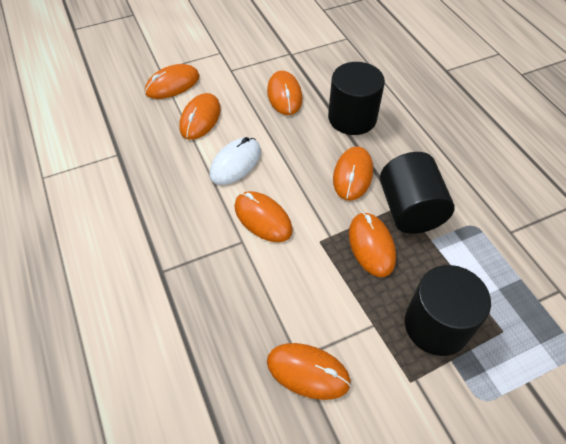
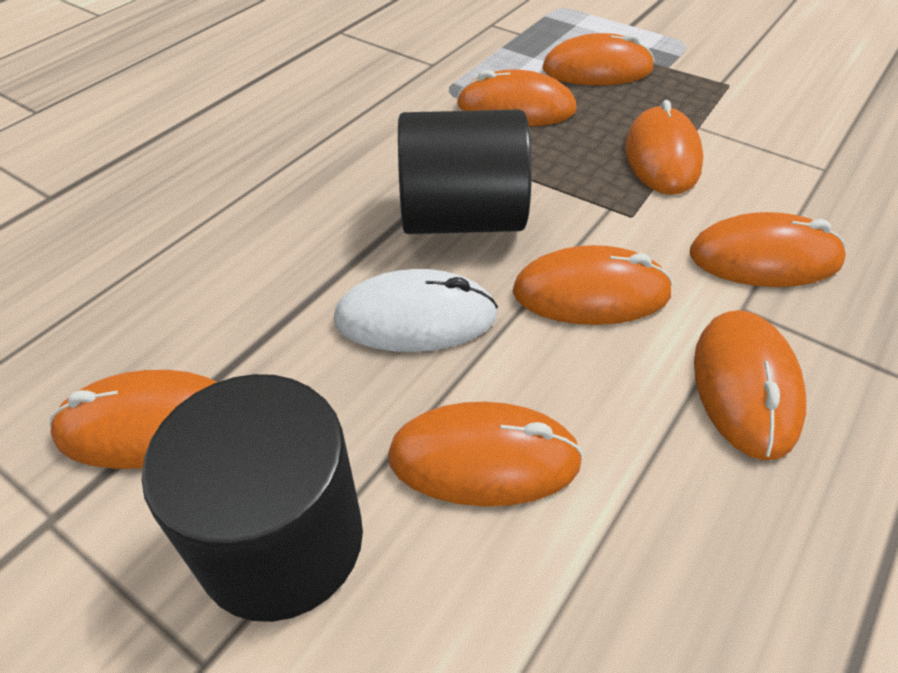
black cylinder: 3 -> 2
orange mouse: 7 -> 8

